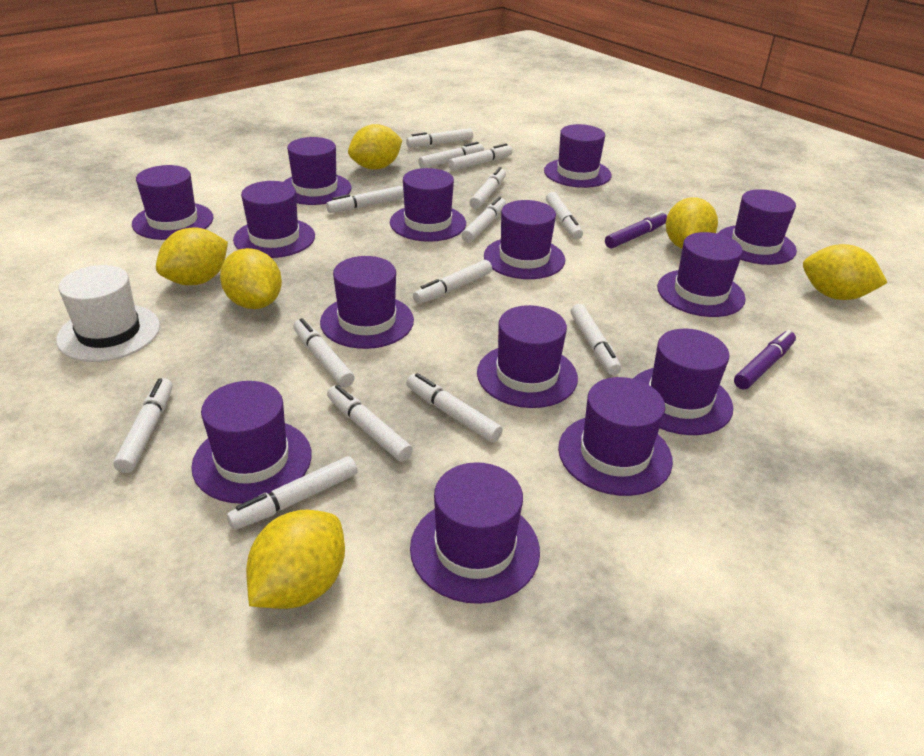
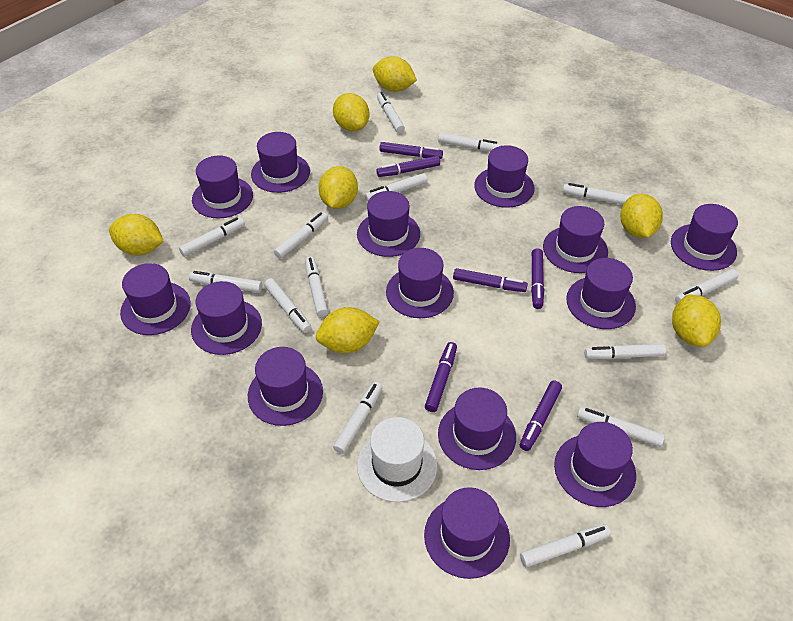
purple marker: 2 -> 6
yellow lemon: 6 -> 7

